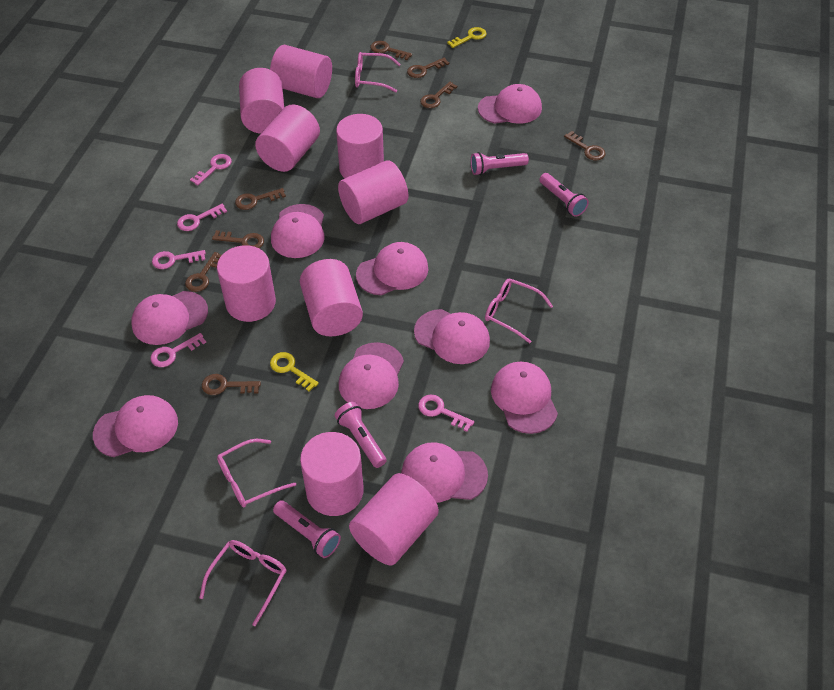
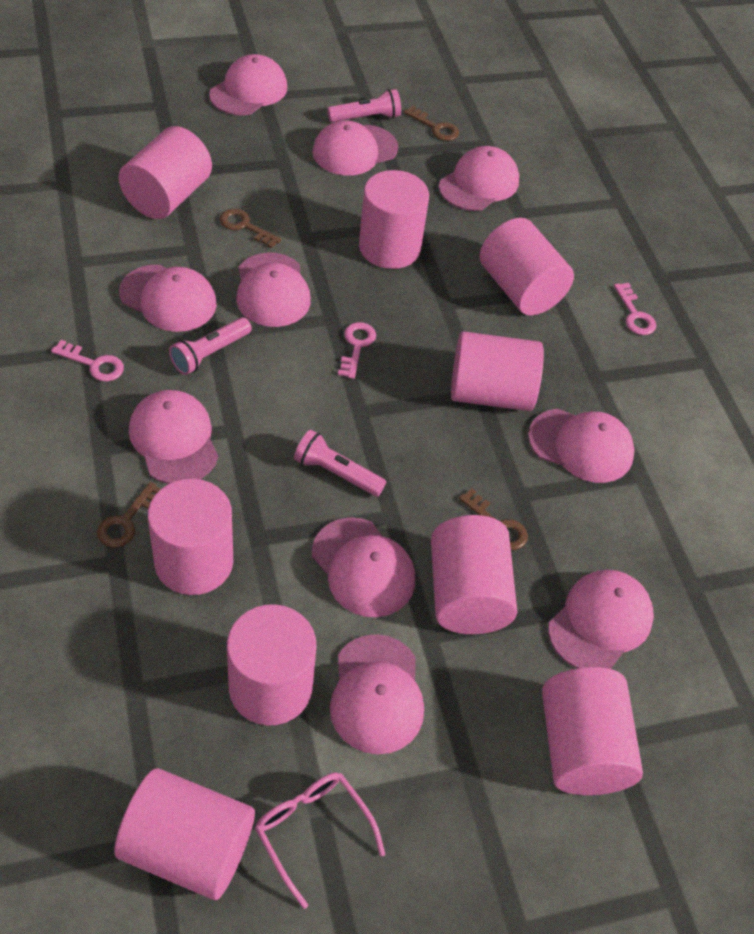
brown key: 8 -> 4
pink cap: 9 -> 10
pink flashlight: 4 -> 3
pink glasses: 4 -> 1
pink key: 5 -> 3
yellow key: 2 -> 0

